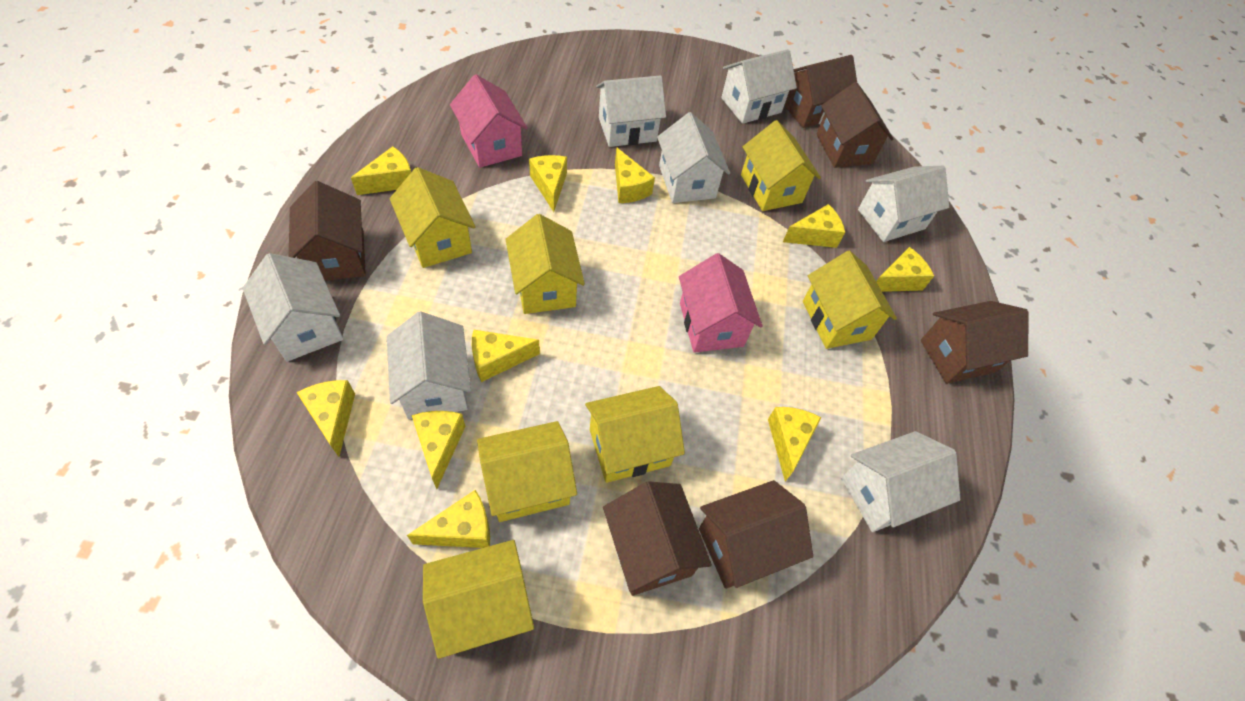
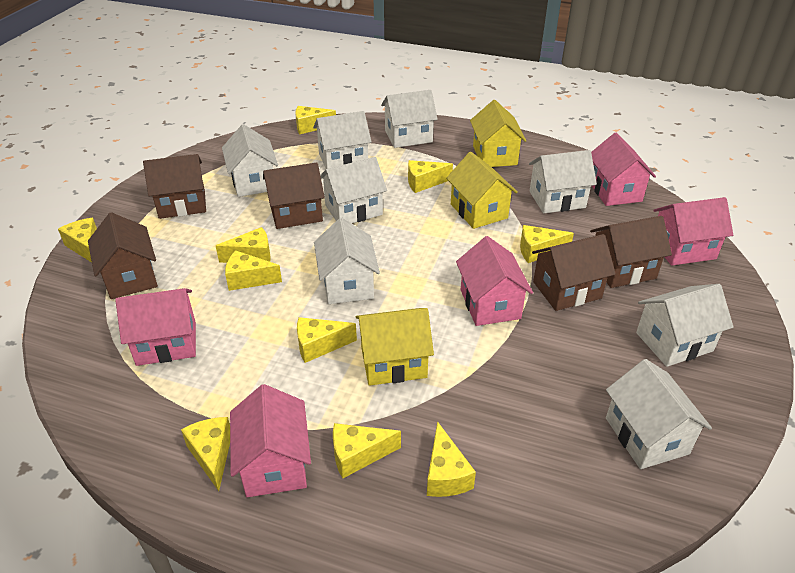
brown house: 6 -> 5
pink house: 2 -> 5
white house: 7 -> 8
yellow house: 7 -> 3

